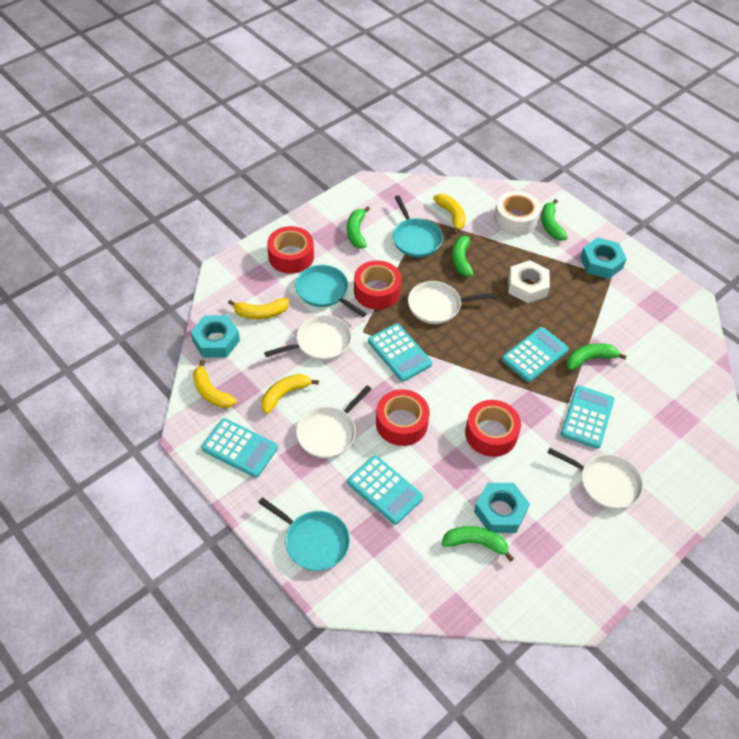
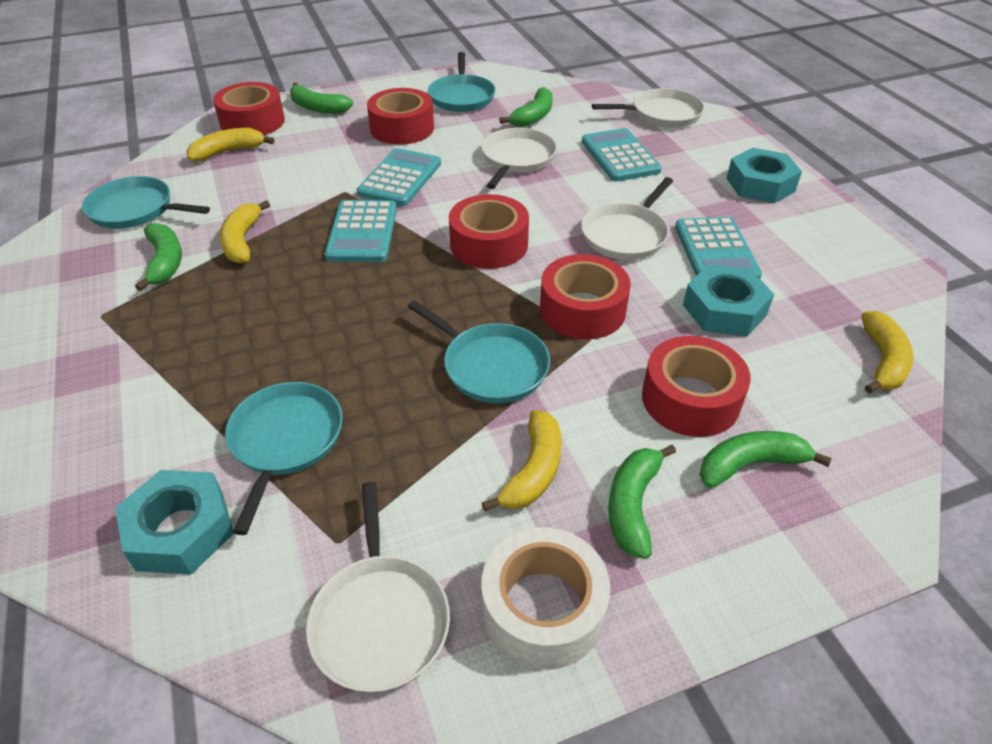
red tape: 4 -> 5
turquoise calculator: 5 -> 4
turquoise pan: 3 -> 4
white nut: 1 -> 0

